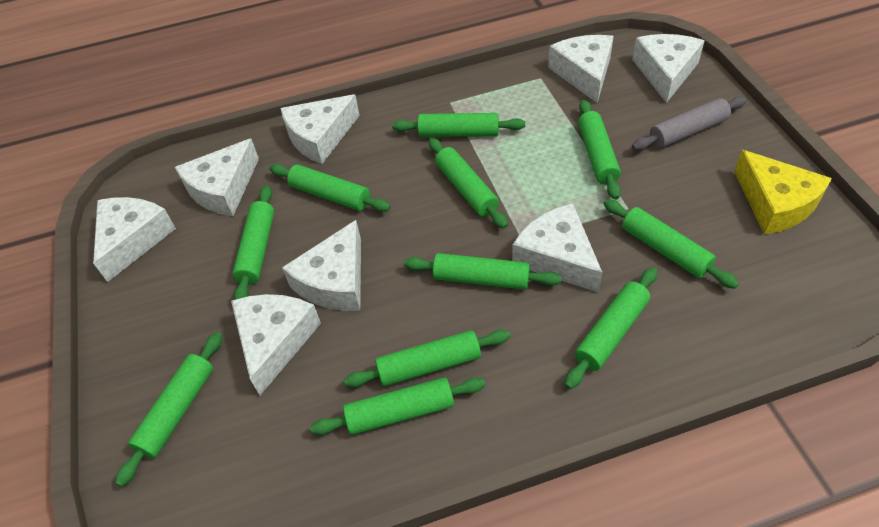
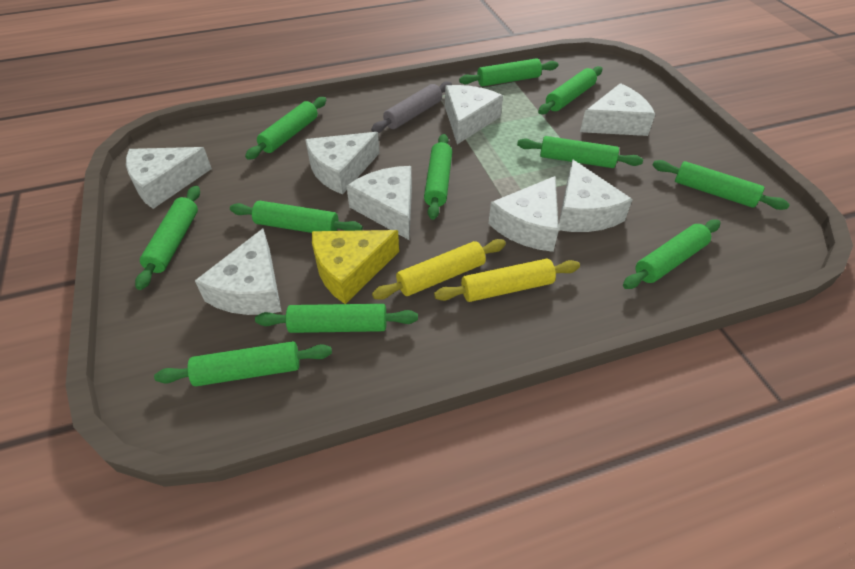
yellow rolling pin: 0 -> 2

